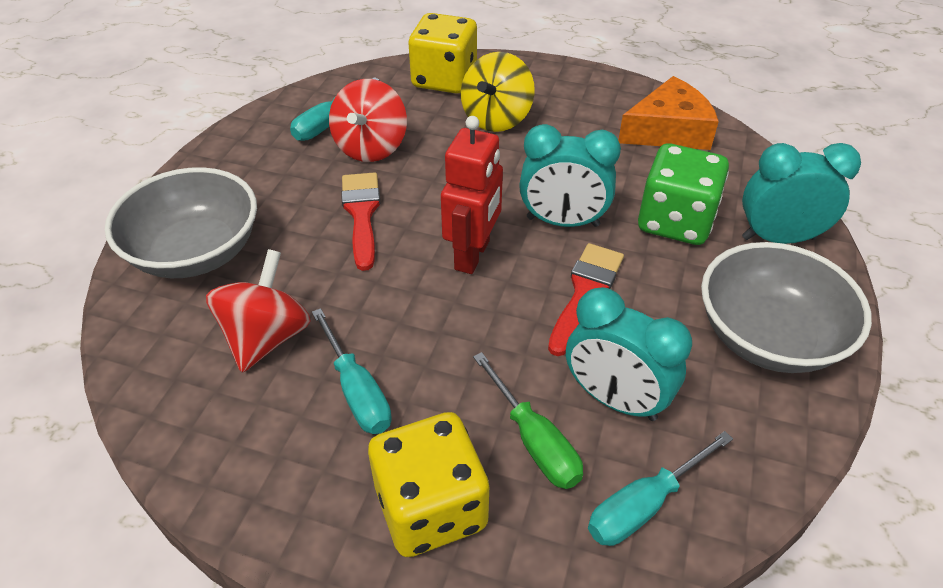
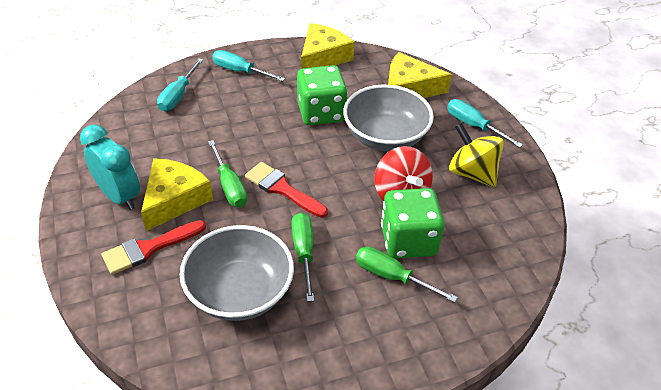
green dice: 1 -> 2
green screwdriver: 1 -> 3
orange cheese: 1 -> 0
red robot: 1 -> 0
red spinning top: 2 -> 1
turquoise clock: 3 -> 1
yellow cheese: 0 -> 3
yellow dice: 2 -> 0

